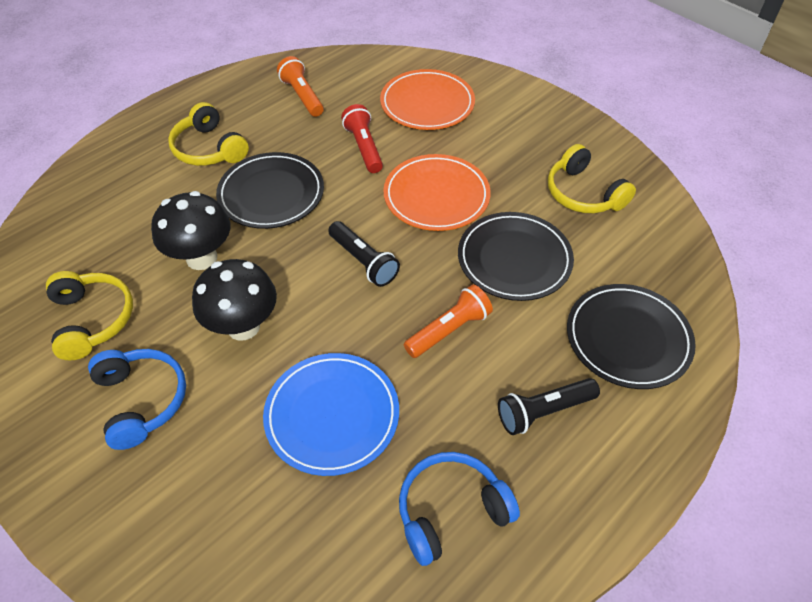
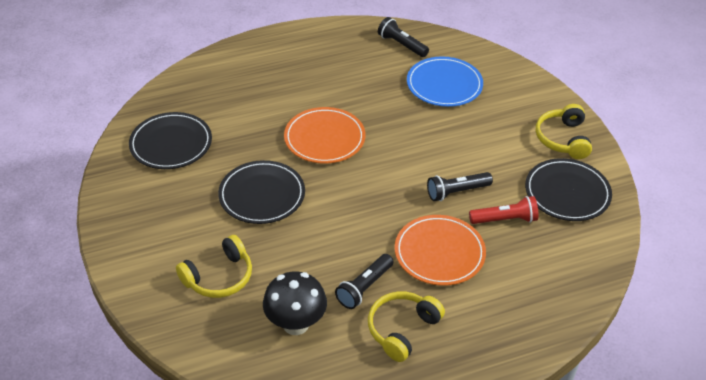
black flashlight: 2 -> 3
black mushroom: 2 -> 1
blue headphones: 2 -> 0
orange flashlight: 2 -> 0

